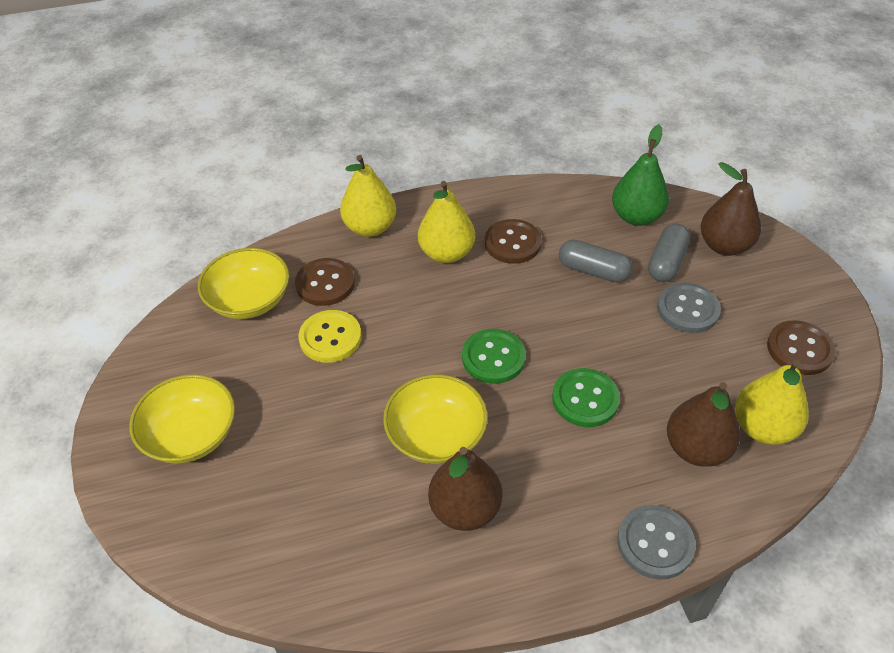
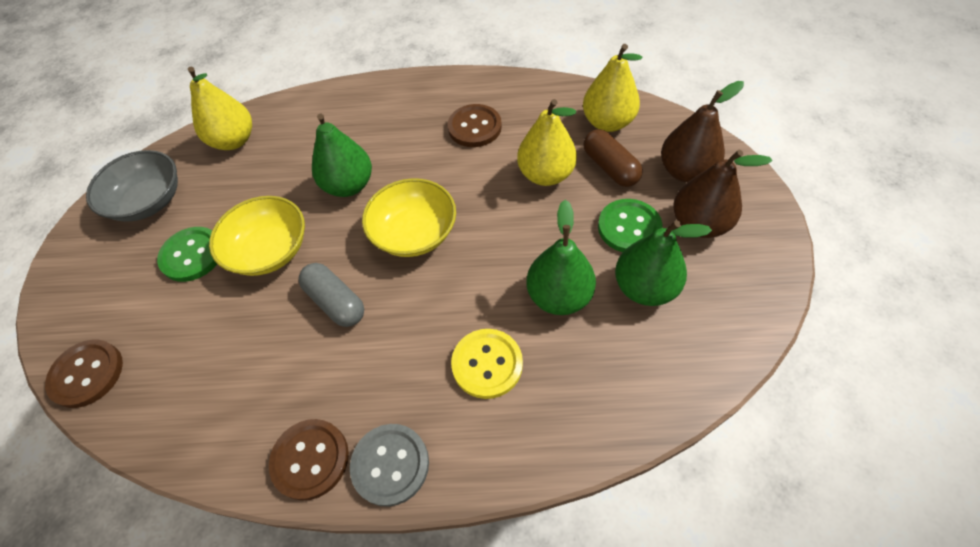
brown capsule: 0 -> 1
brown pear: 3 -> 2
green pear: 1 -> 3
grey bowl: 0 -> 1
grey button: 2 -> 1
grey capsule: 2 -> 1
yellow bowl: 3 -> 2

